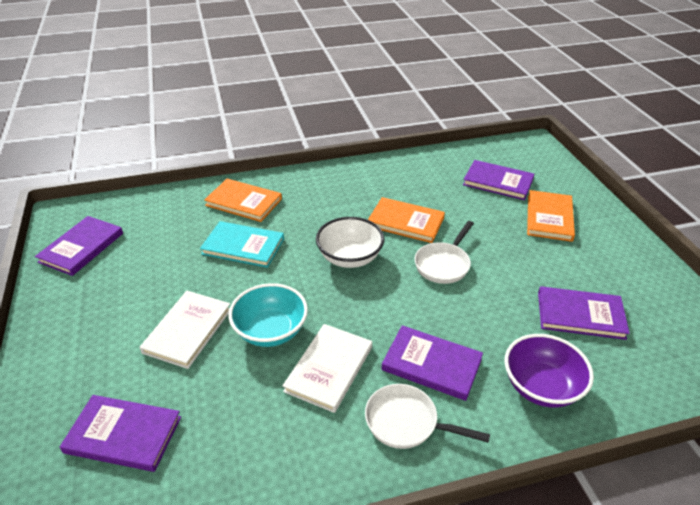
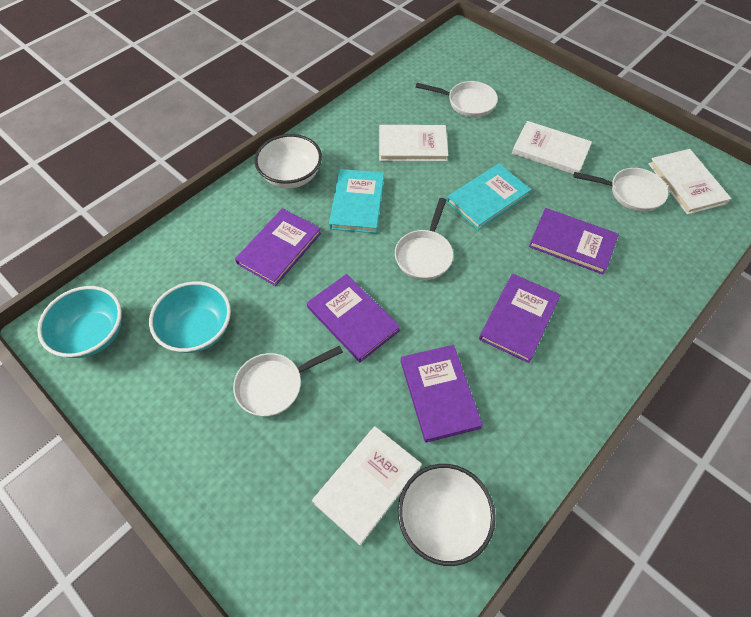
orange book: 3 -> 0
purple bowl: 1 -> 0
turquoise book: 1 -> 2
turquoise bowl: 1 -> 2
white book: 2 -> 4
white bowl: 1 -> 2
white pan: 2 -> 4

